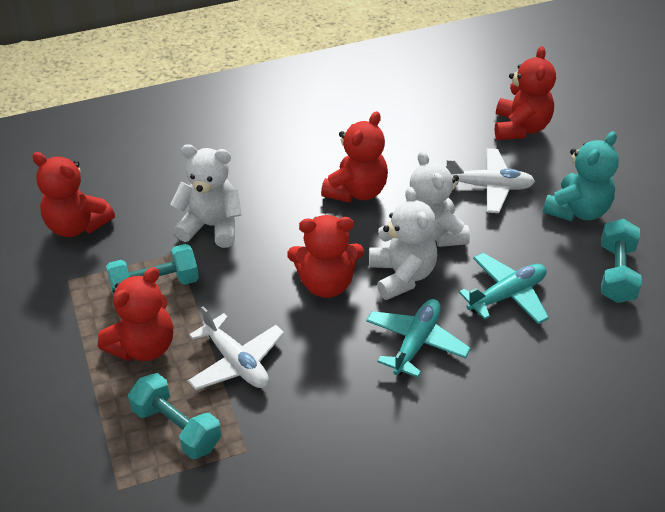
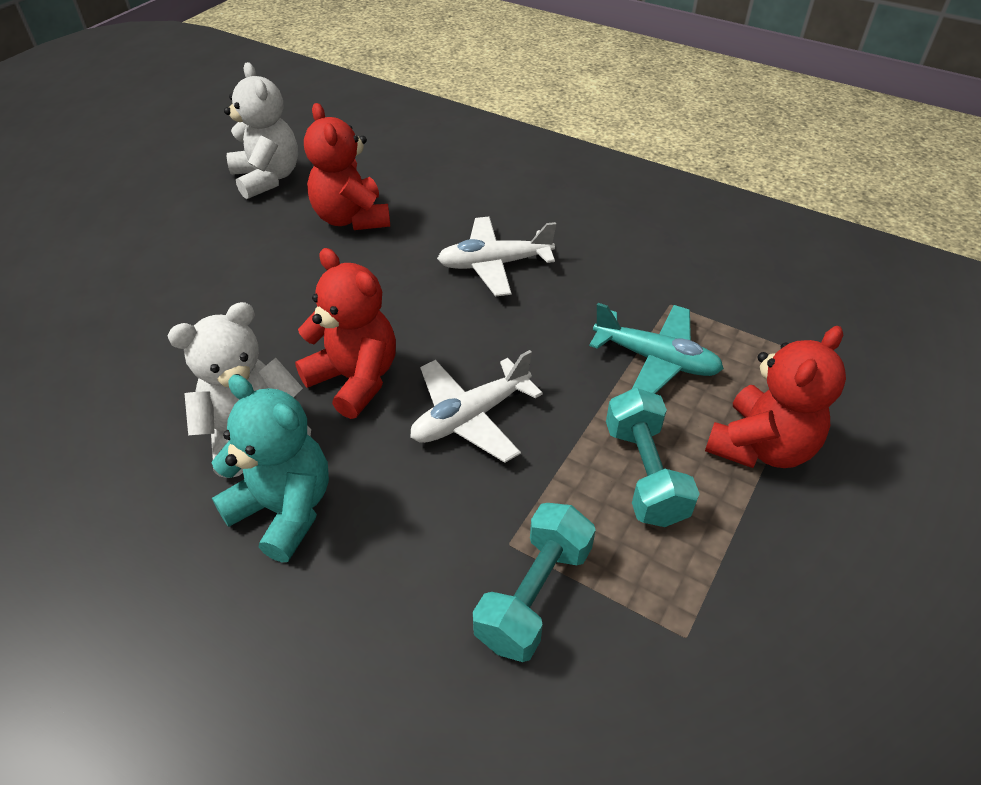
red teddy bear: 5 -> 3
turquoise dumbbell: 3 -> 2
turquoise plane: 2 -> 1
white teddy bear: 3 -> 2

